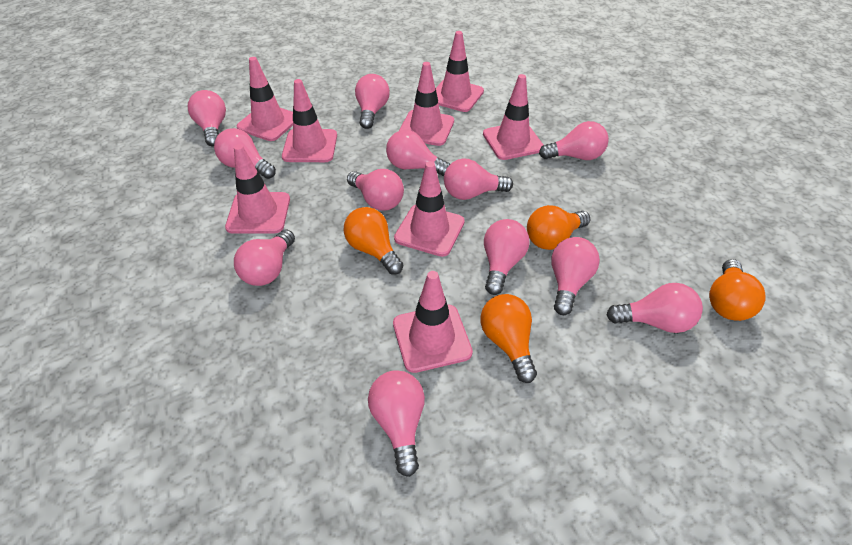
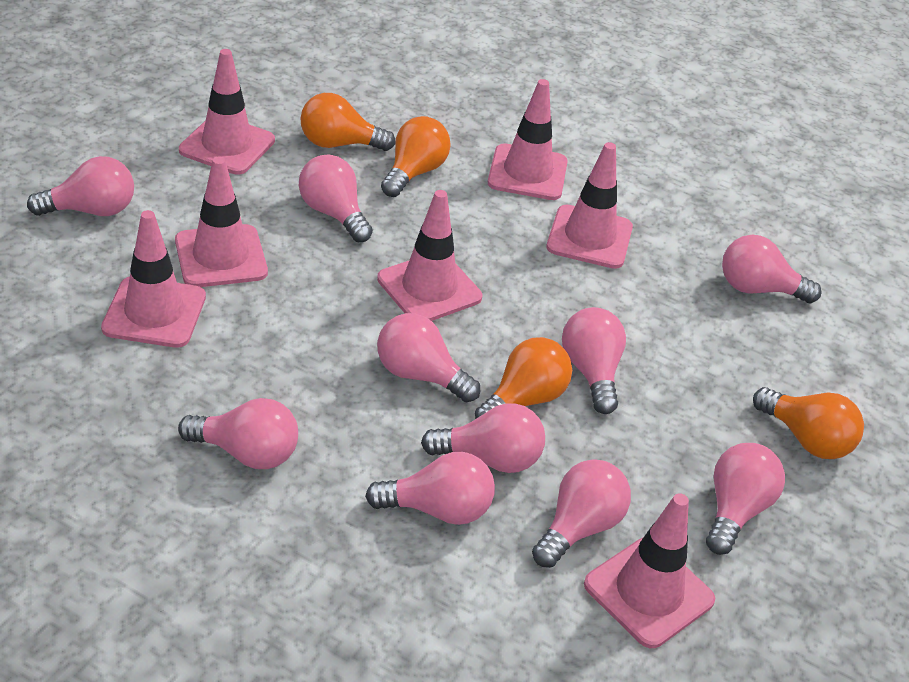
pink light bulb: 12 -> 10
pink traffic cone: 8 -> 7

